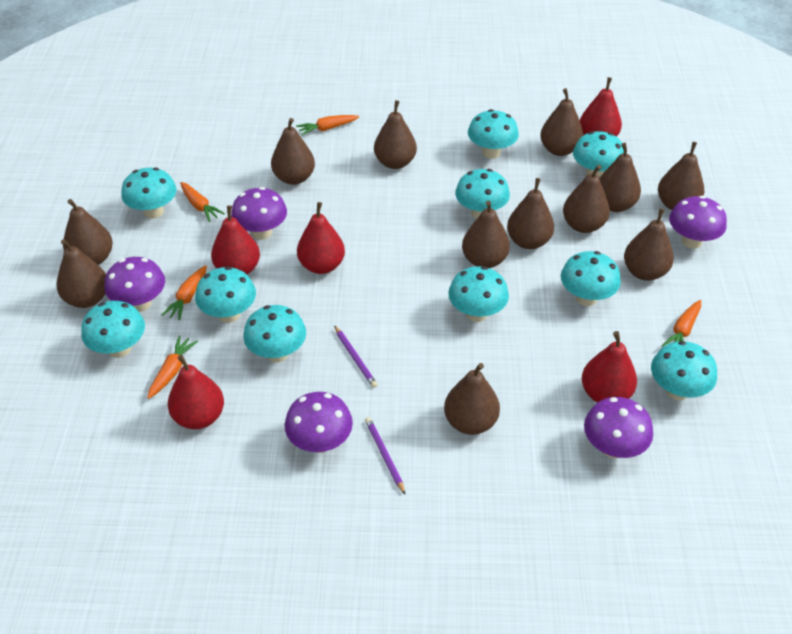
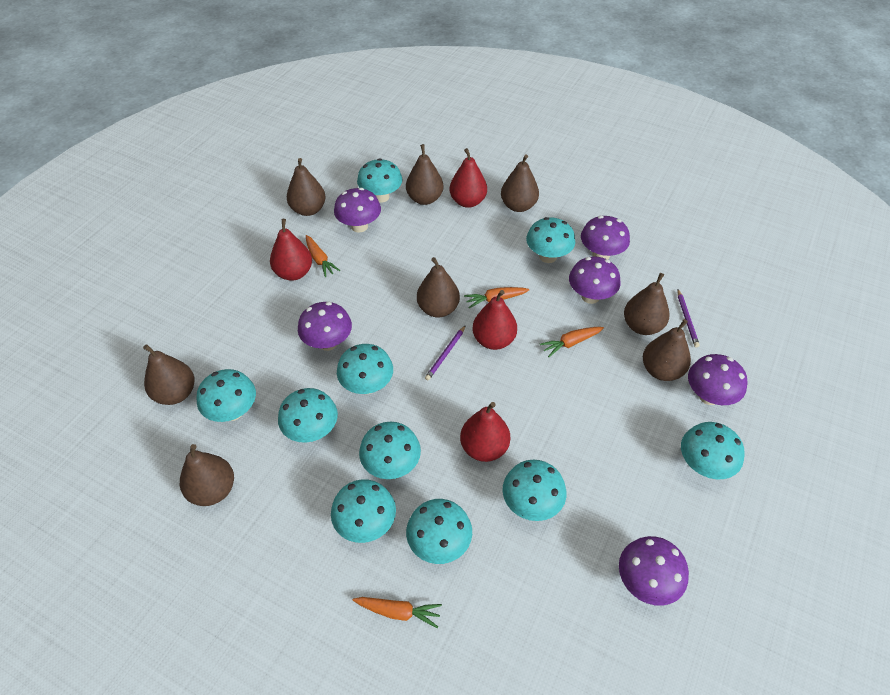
brown pear: 12 -> 8
orange carrot: 5 -> 4
purple mushroom: 5 -> 6
red pear: 5 -> 4

